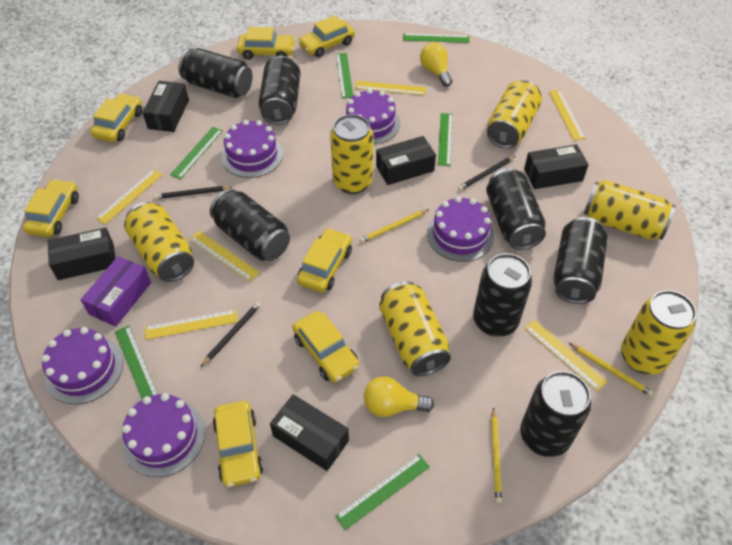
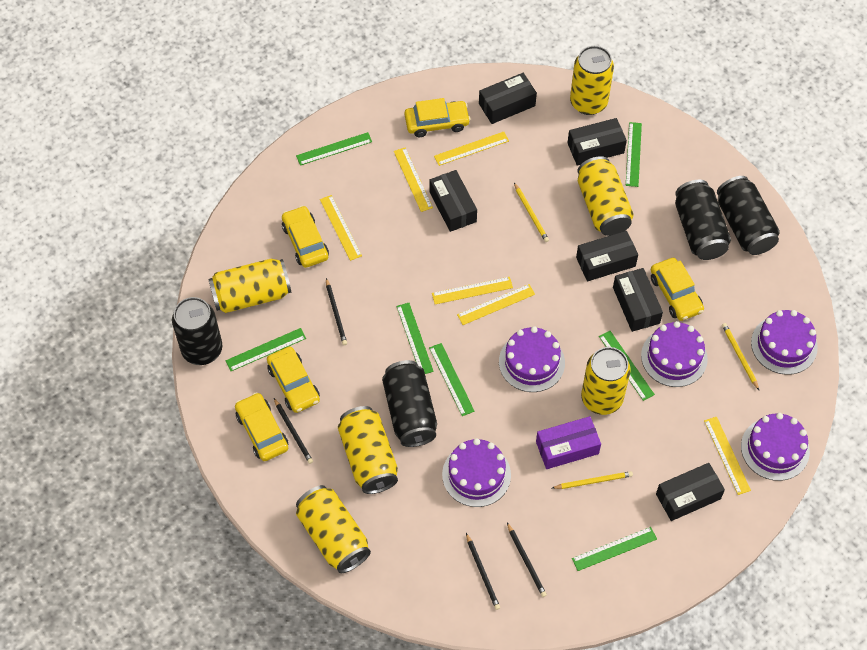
black box: 5 -> 6
black can: 7 -> 4
black pencil: 3 -> 4
green ruler: 6 -> 7
yellow car: 7 -> 5
yellow light bulb: 2 -> 0

